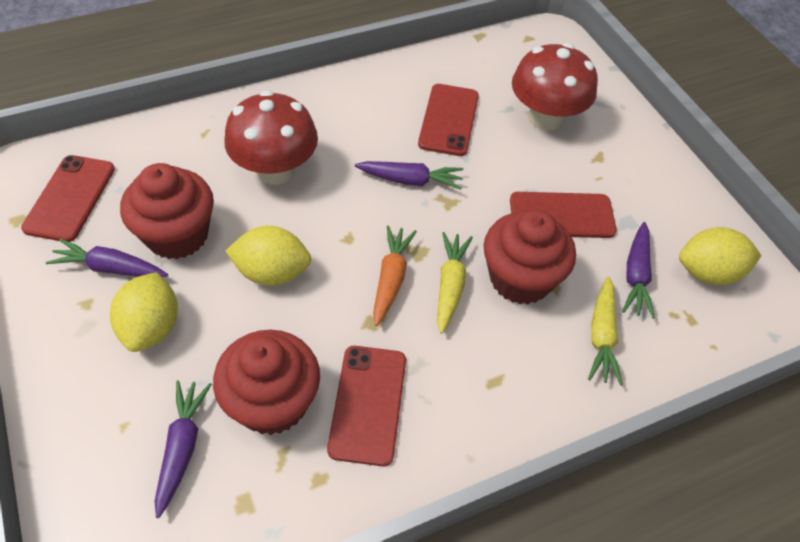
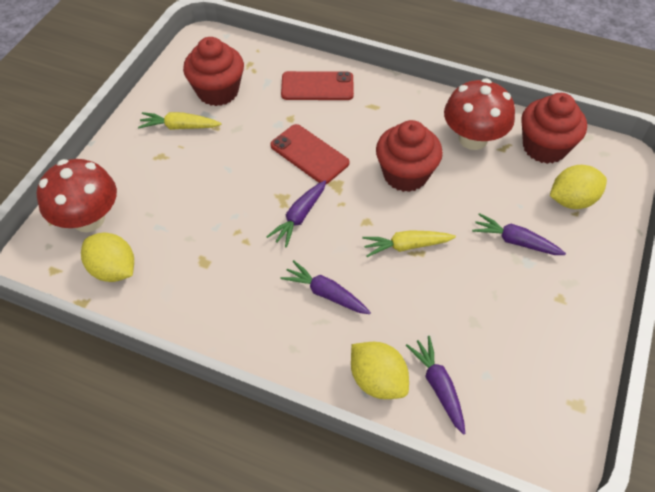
orange carrot: 1 -> 0
red phone: 4 -> 2

